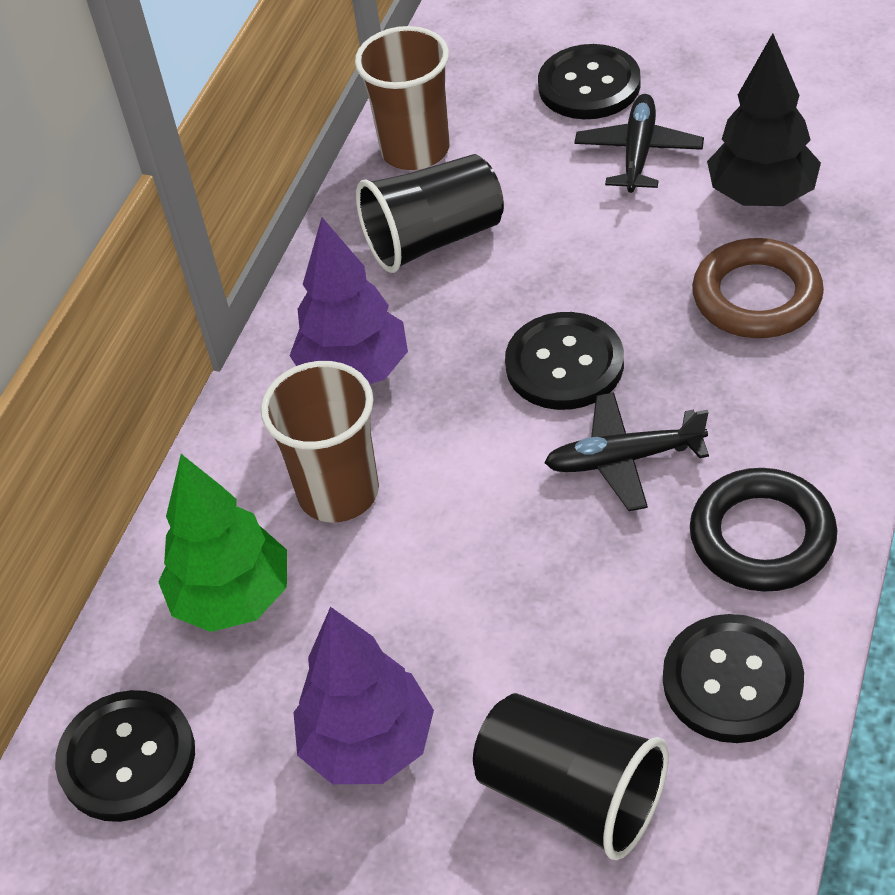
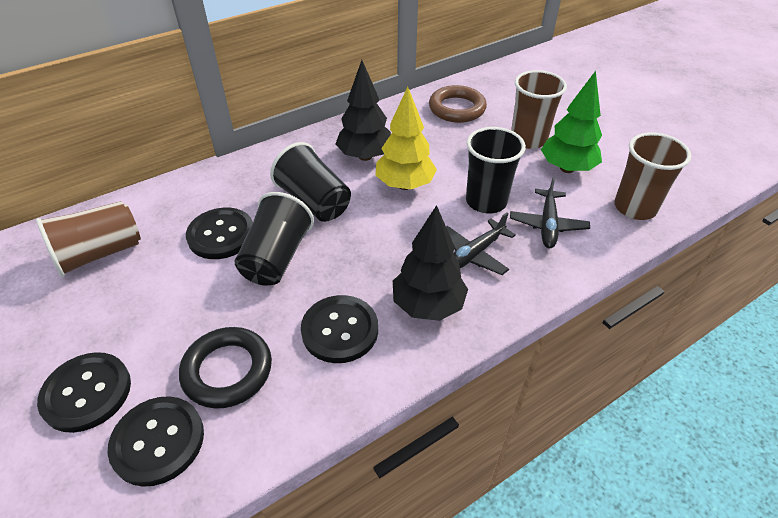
black cup: 2 -> 3
black tree: 1 -> 2
brown cup: 2 -> 3
purple tree: 2 -> 0
yellow tree: 0 -> 1

